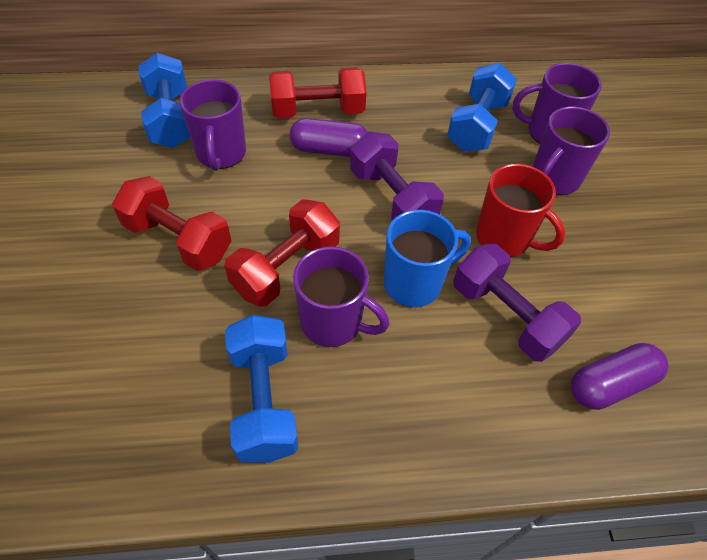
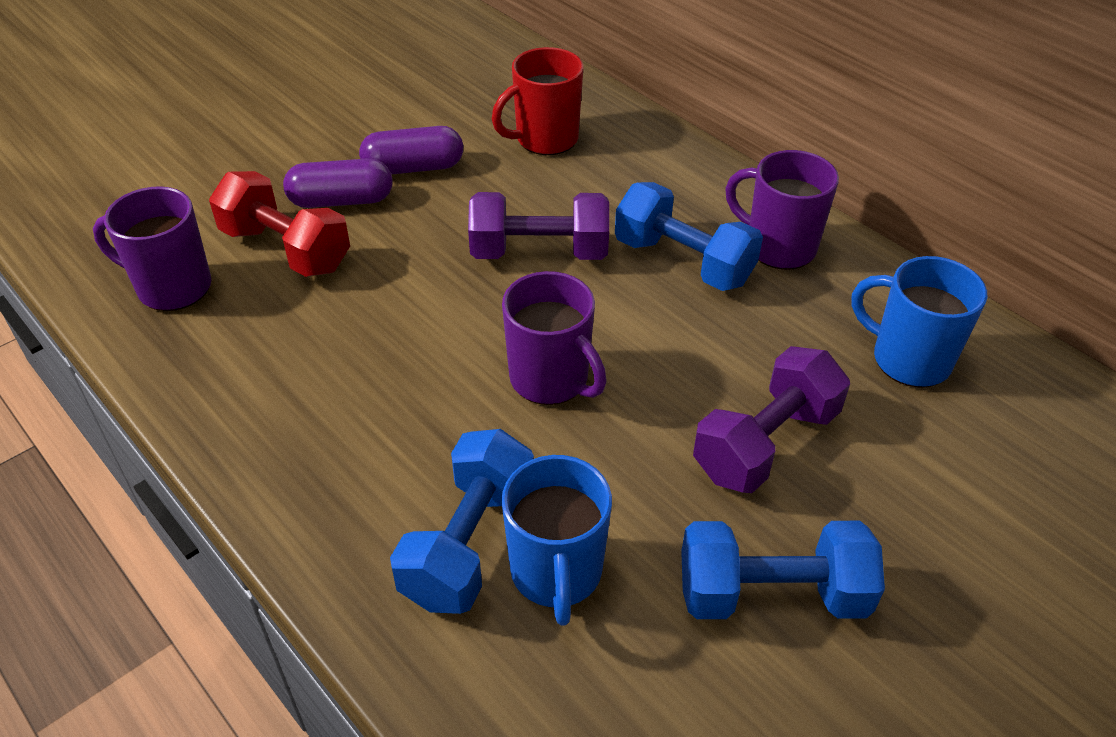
blue mug: 1 -> 2
purple mug: 4 -> 3
red dumbbell: 3 -> 1

